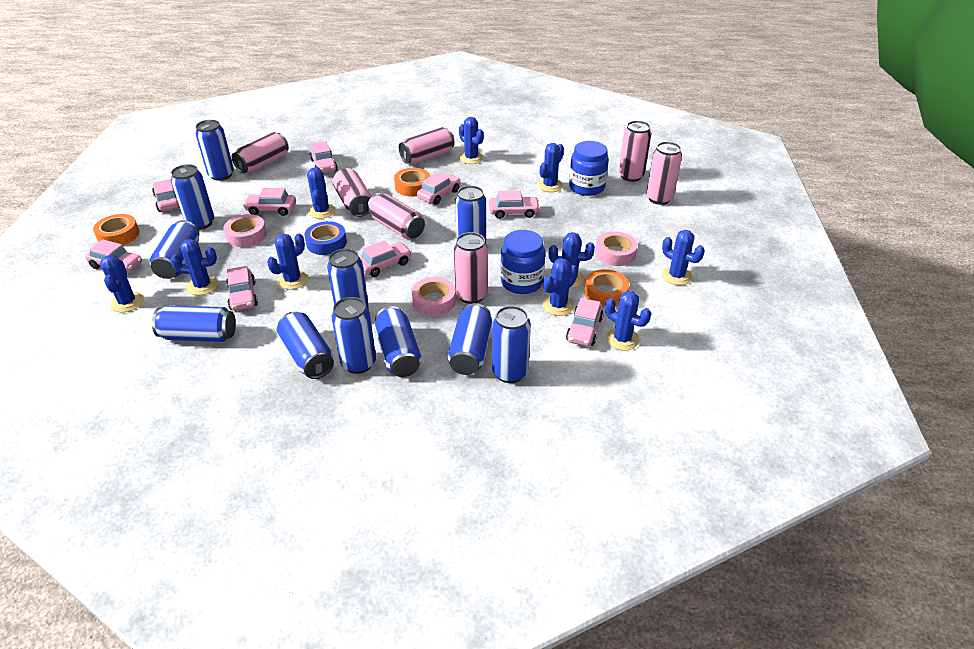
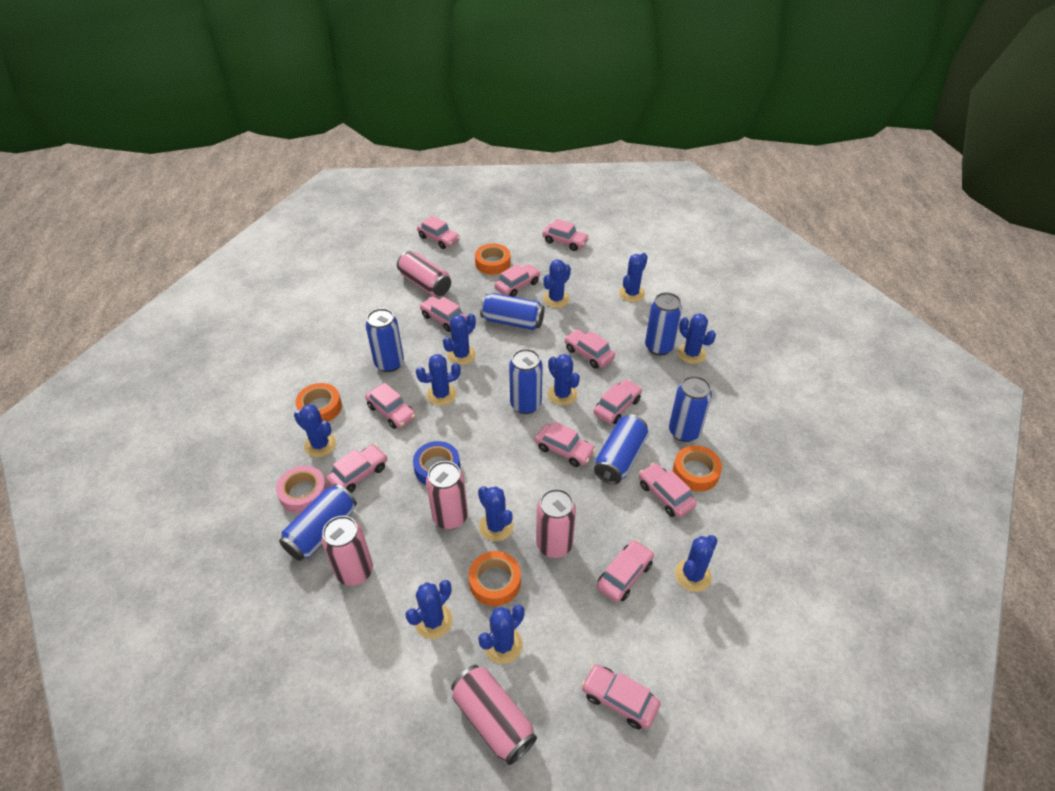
blue cactus: 10 -> 11
blue can: 11 -> 7
blue jar: 2 -> 0
orange tape: 3 -> 4
pink can: 7 -> 5
pink car: 9 -> 12
pink tape: 3 -> 1

